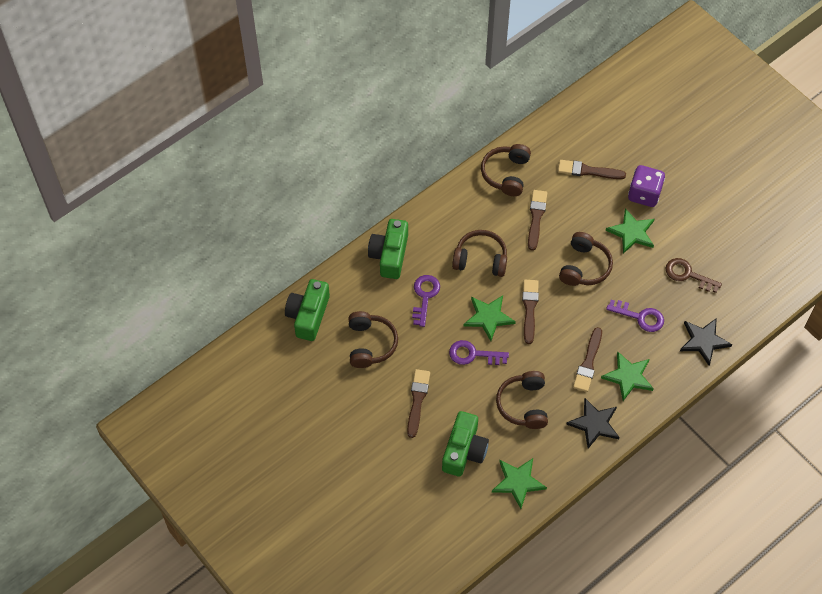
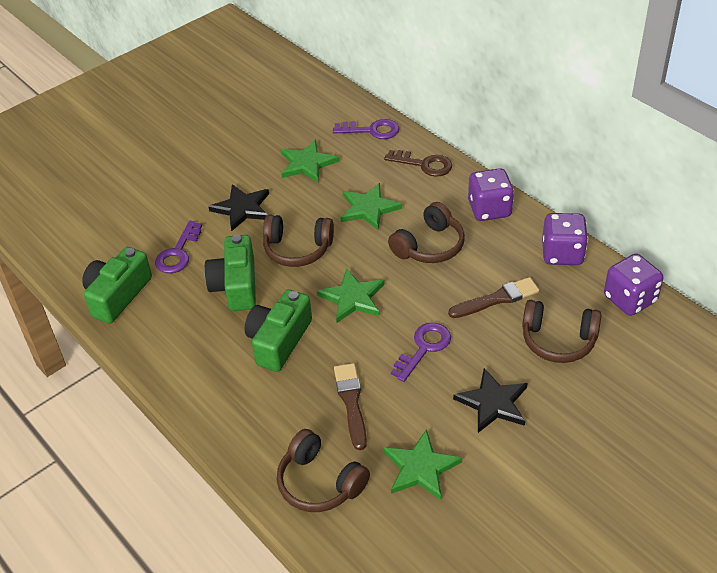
brown brush: 5 -> 2
brown headphones: 5 -> 4
purple dice: 1 -> 3

